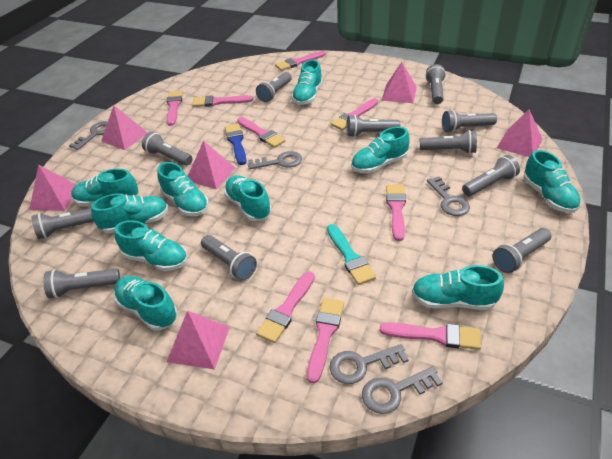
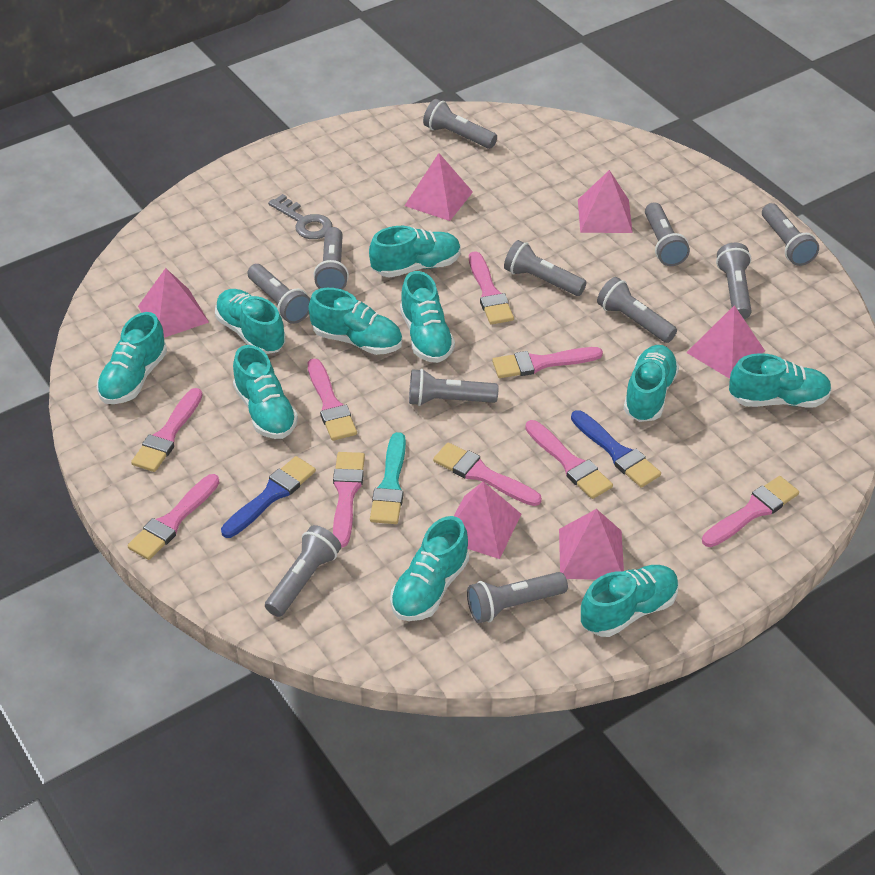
blue brush: 1 -> 2
grey key: 5 -> 1

